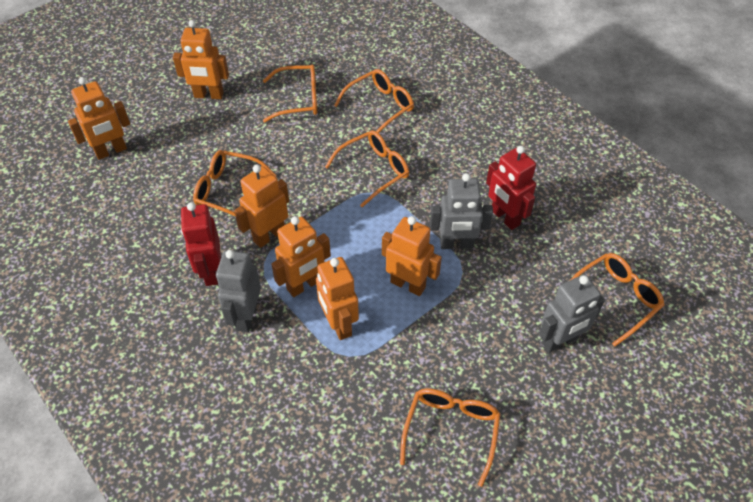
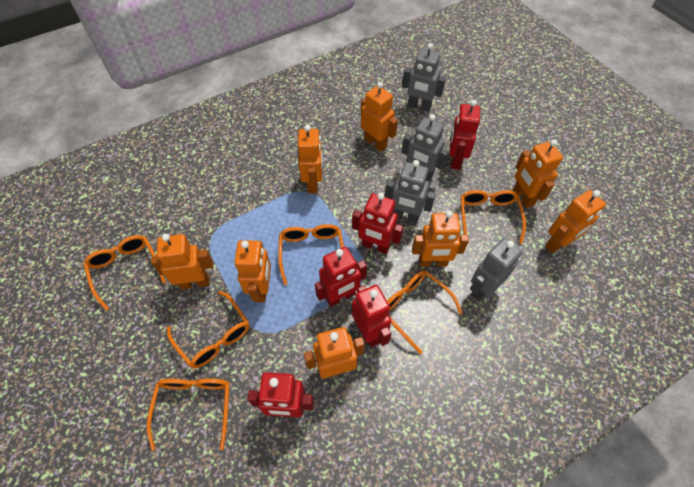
grey robot: 3 -> 4
orange robot: 6 -> 8
red robot: 2 -> 5

